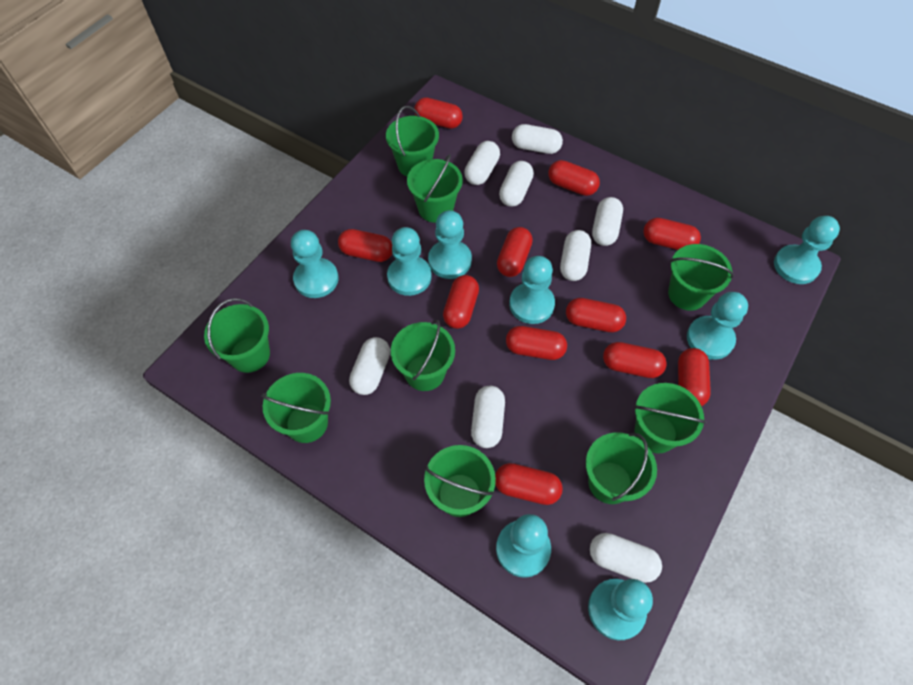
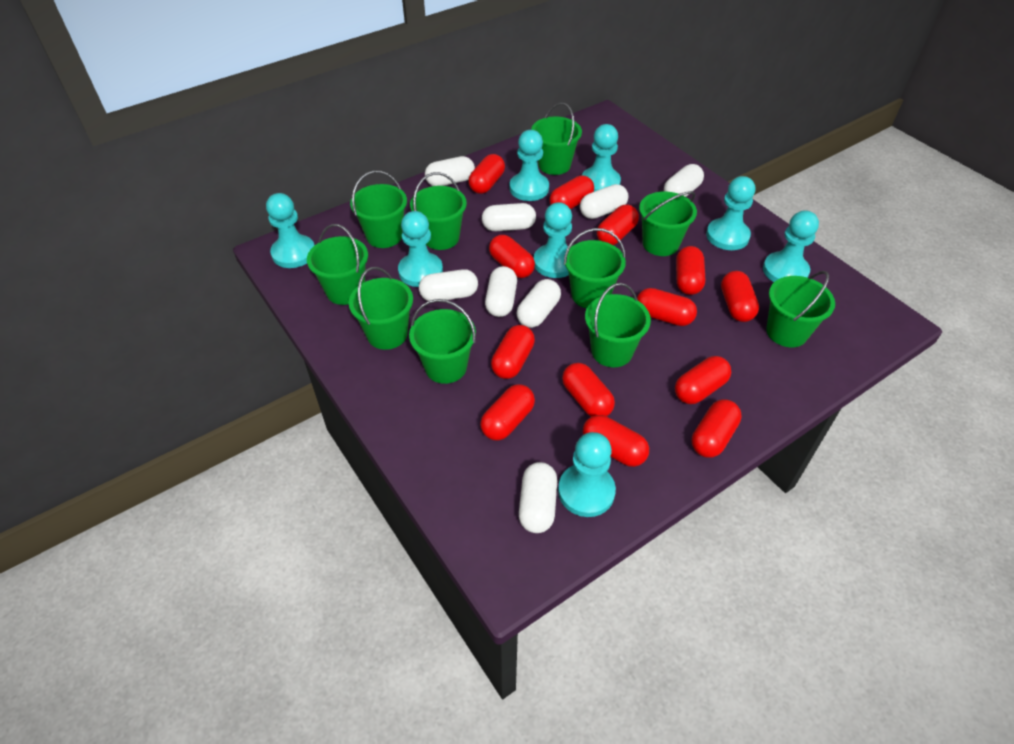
green bucket: 9 -> 10
red capsule: 11 -> 13

